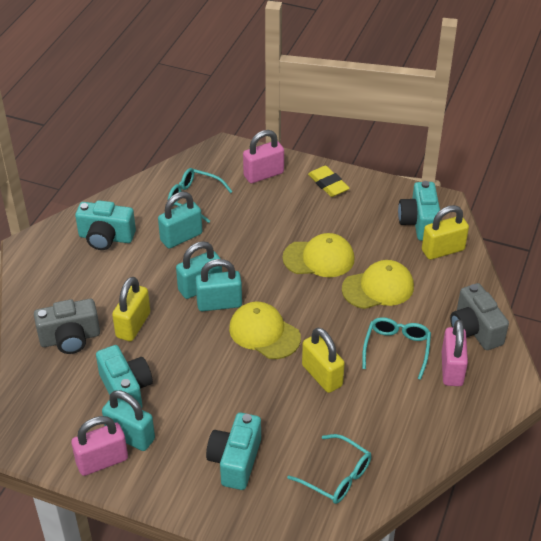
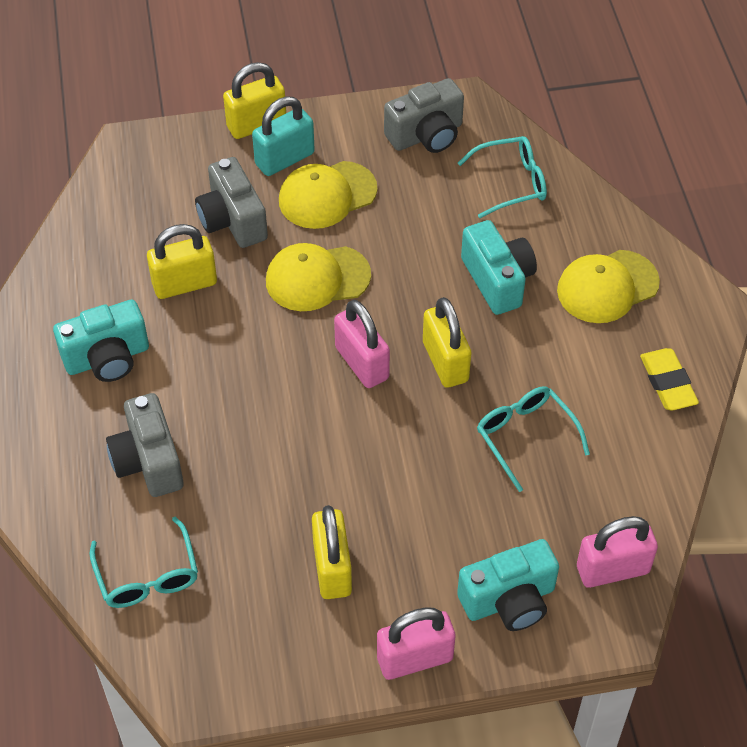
grey camera: 2 -> 3
turquoise camera: 4 -> 3
turquoise padlock: 4 -> 1
yellow padlock: 3 -> 4

